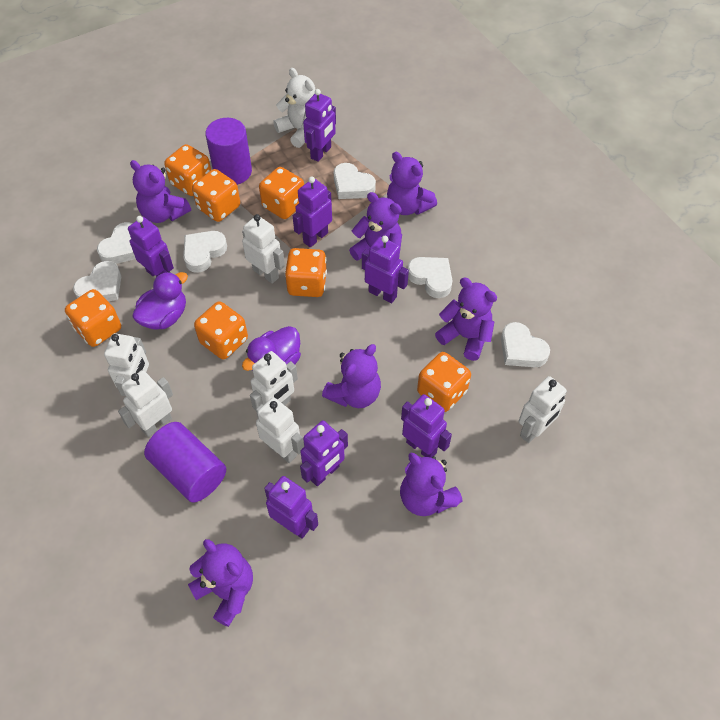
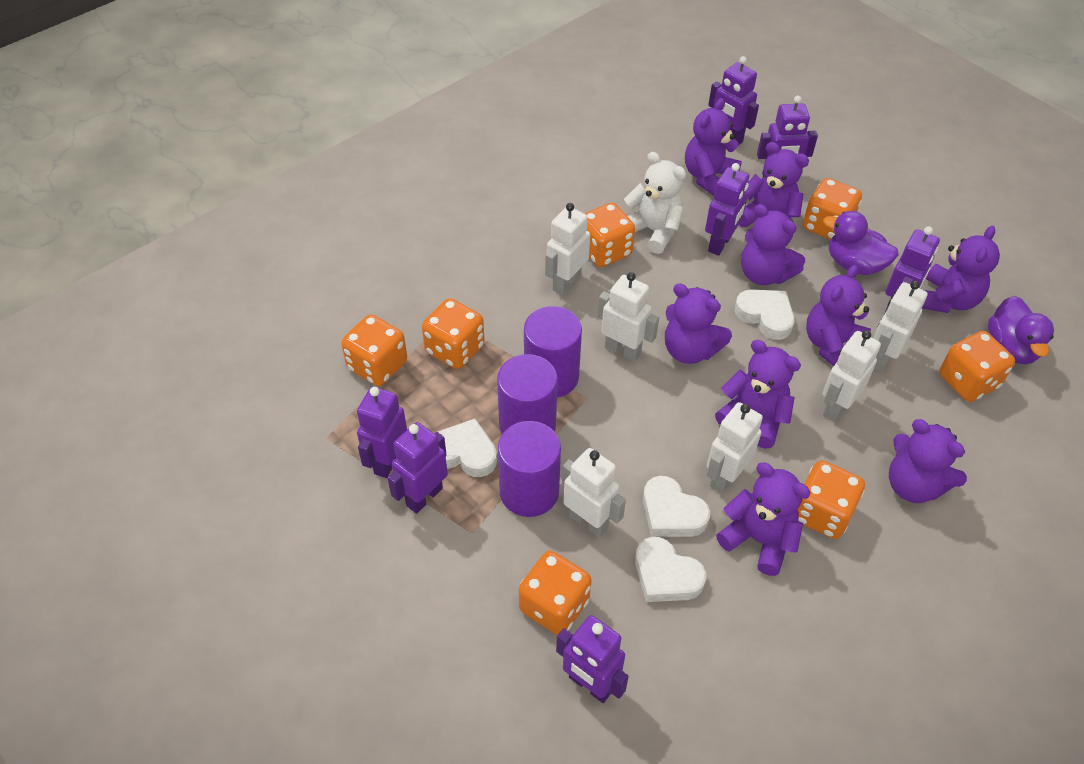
purple cylinder: 2 -> 3
purple teddy bear: 7 -> 9
white heart: 6 -> 4

